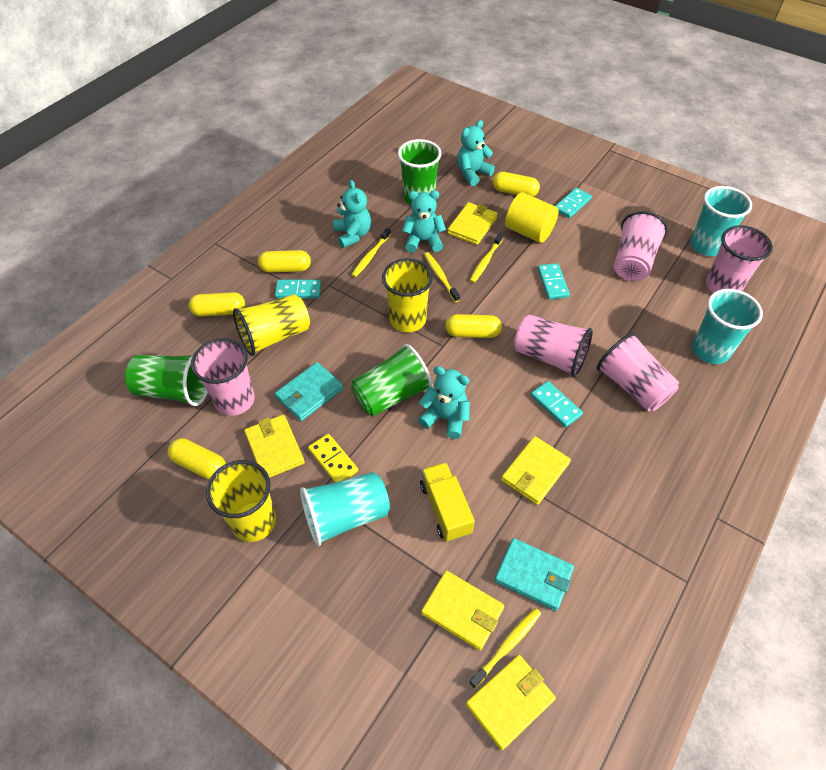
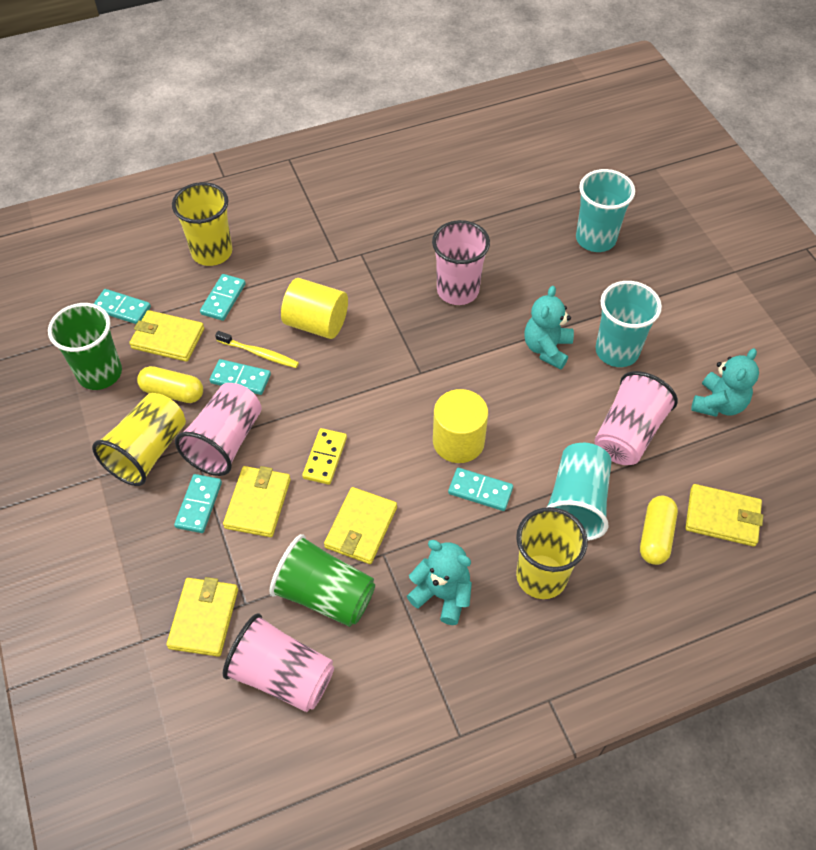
green cup: 3 -> 2
pink cup: 5 -> 4
turquoise domino: 4 -> 5
turquoise teddy bear: 4 -> 3
turquoise wallet: 2 -> 0
yellow capsule: 5 -> 2
yellow cylinder: 1 -> 2
yellow toothbrush: 4 -> 1
yellow truck: 1 -> 0

